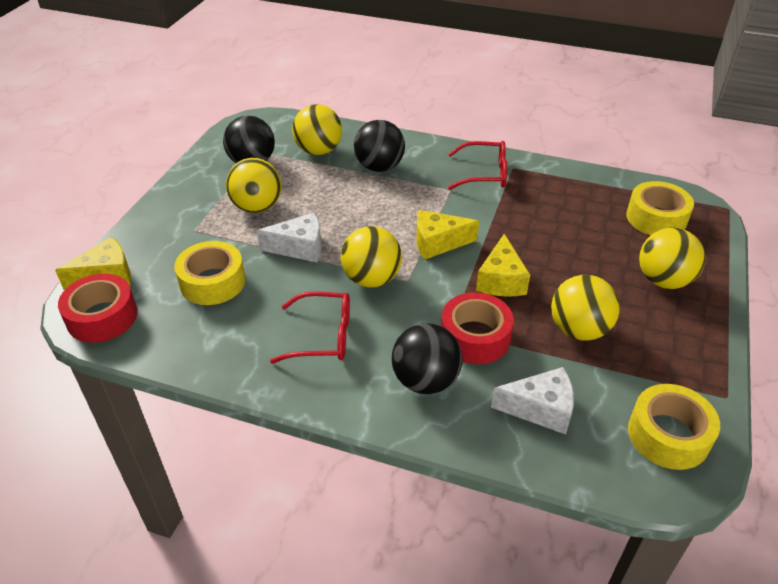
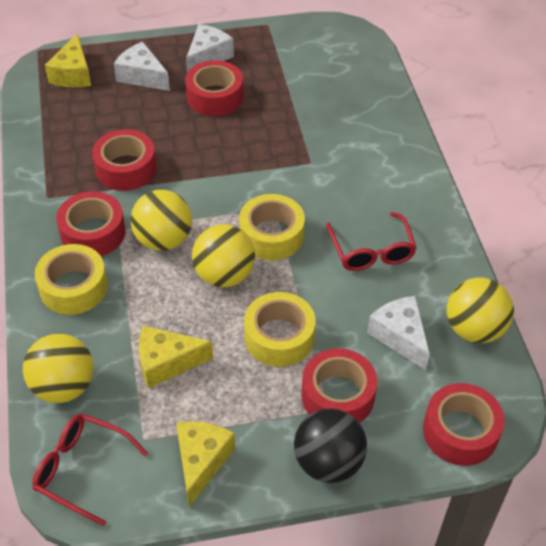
black ball: 3 -> 1
red tape: 2 -> 5
white cheese: 2 -> 3
yellow ball: 5 -> 4

